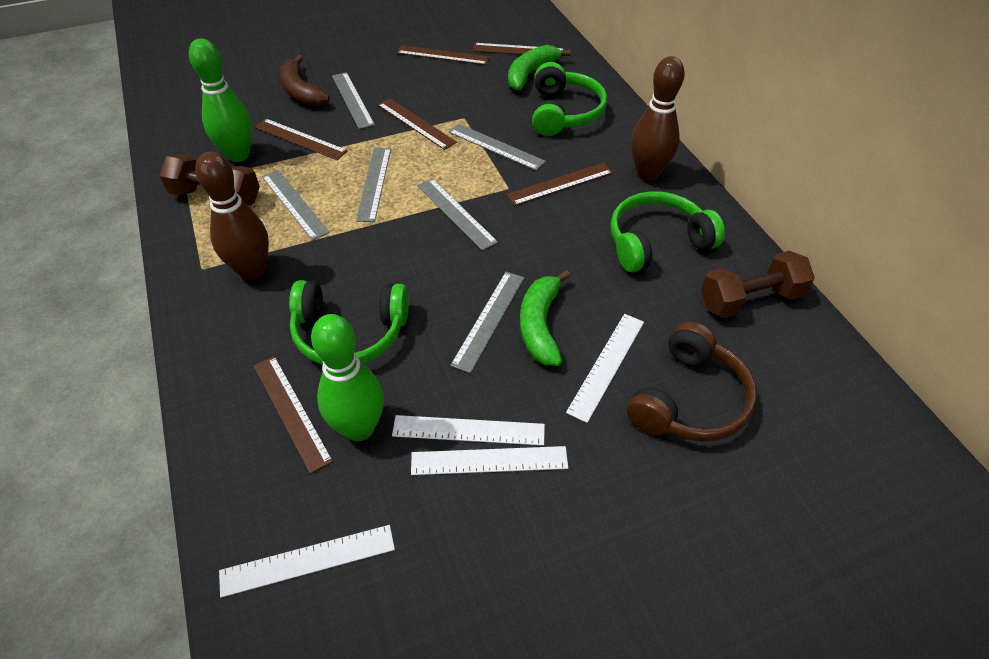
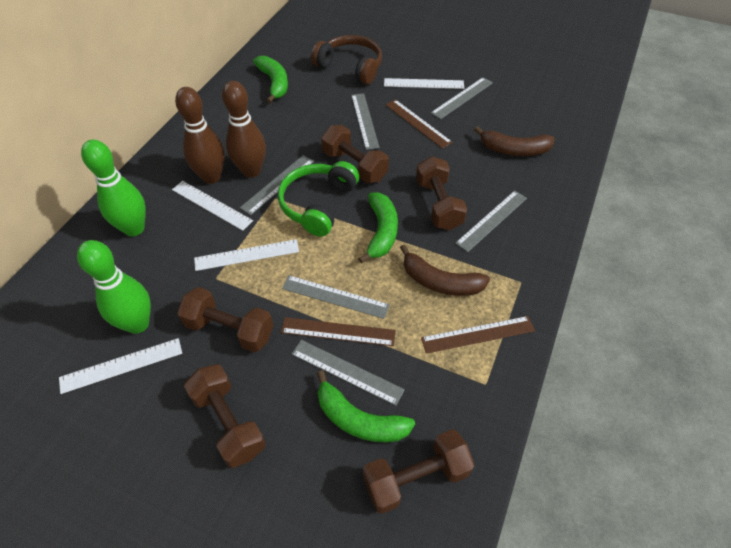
brown banana: 1 -> 2
brown dumbbell: 2 -> 5
brown ruler: 6 -> 3
green banana: 2 -> 3
green headphones: 3 -> 1

